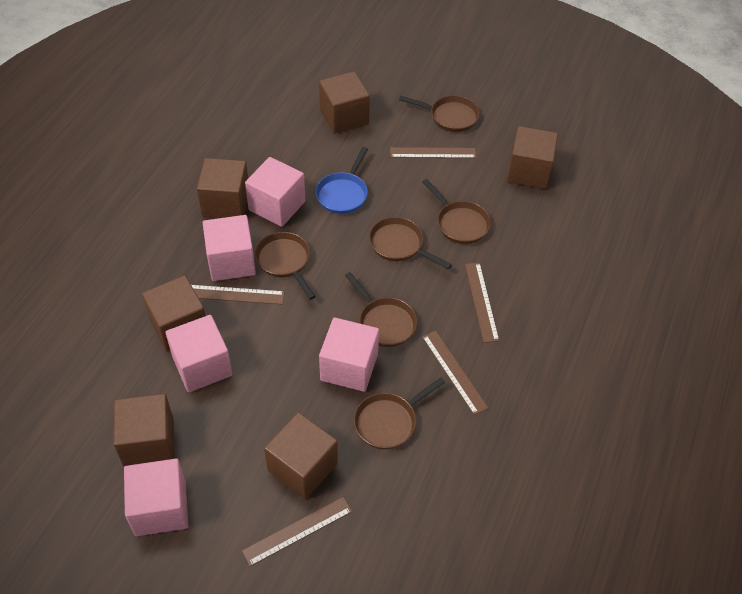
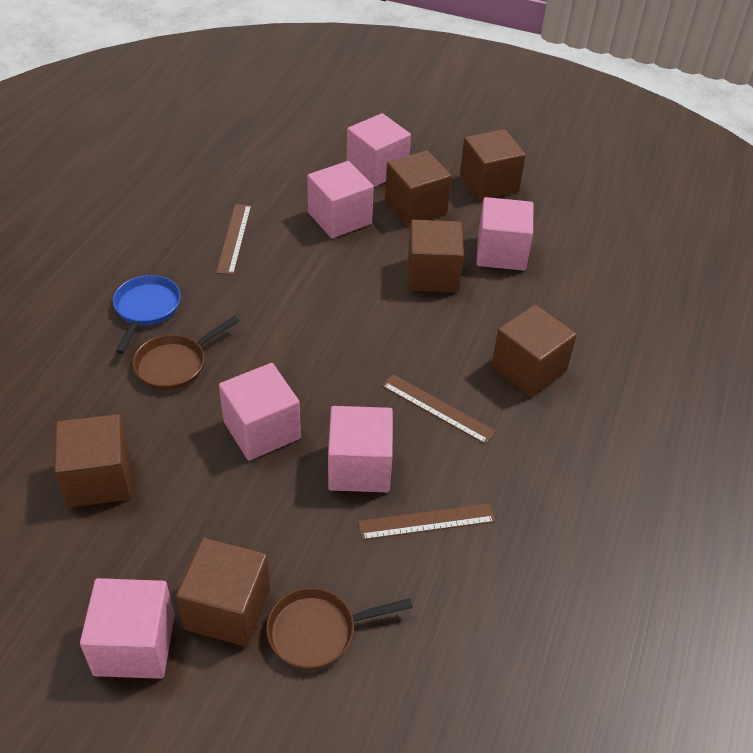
brown pan: 6 -> 2
brown ruler: 5 -> 3
pink cube: 5 -> 6

